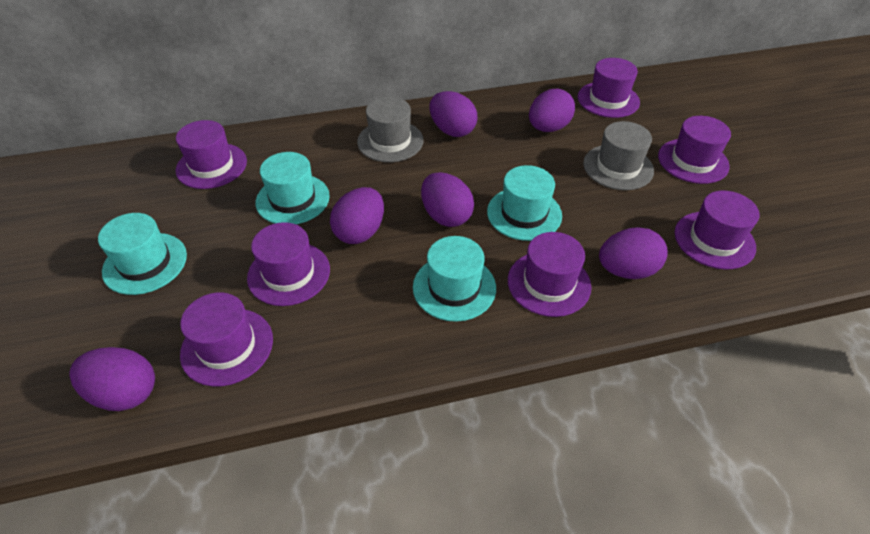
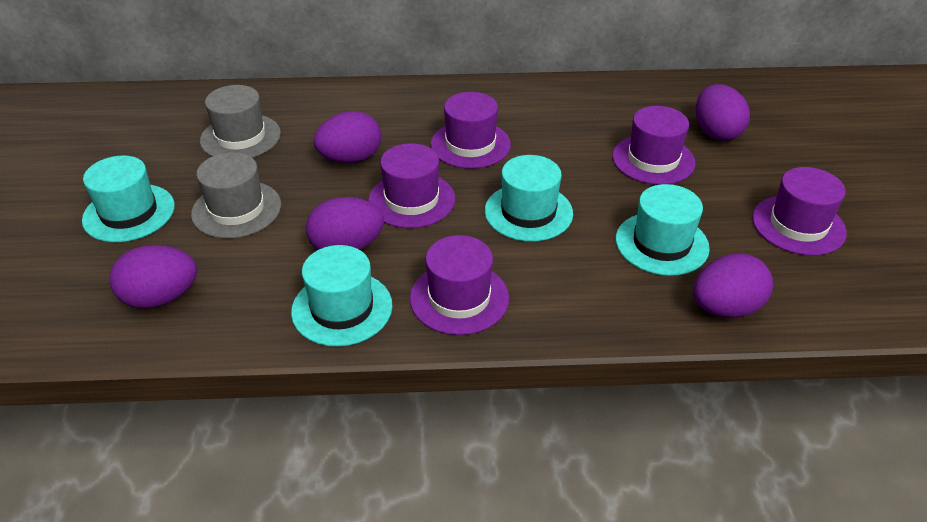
purple egg: 6 -> 5
purple hat: 7 -> 5

